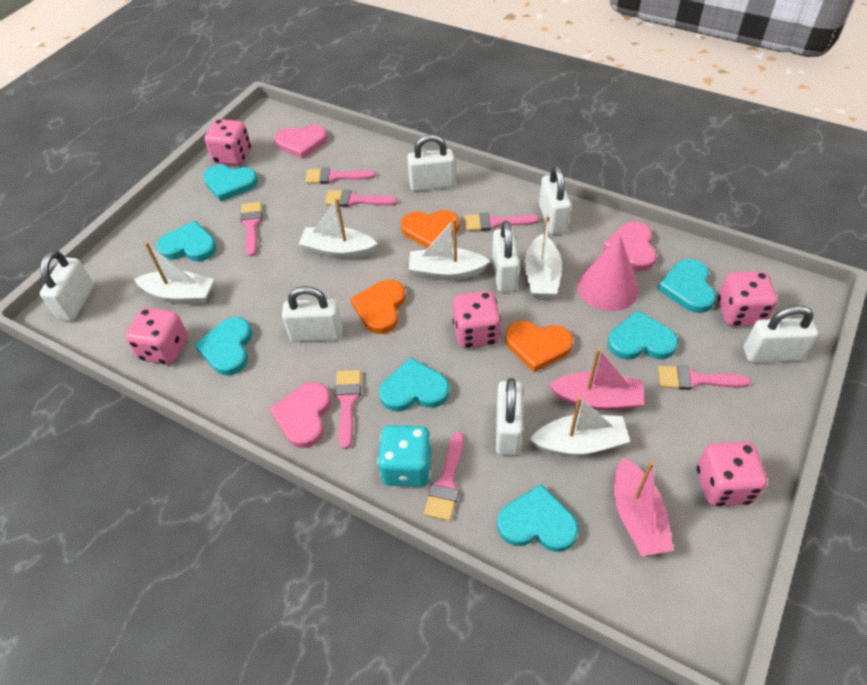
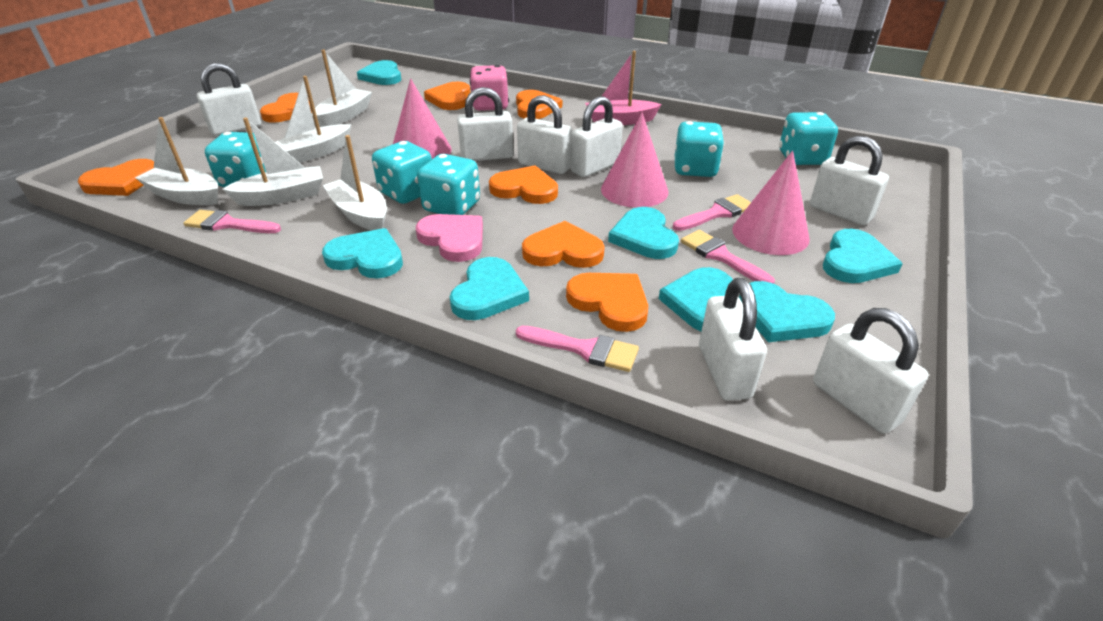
orange heart: 3 -> 7
pink boat: 2 -> 1
pink brush: 7 -> 4
pink cone: 1 -> 3
pink dice: 5 -> 1
pink heart: 3 -> 1
turquoise dice: 1 -> 5

